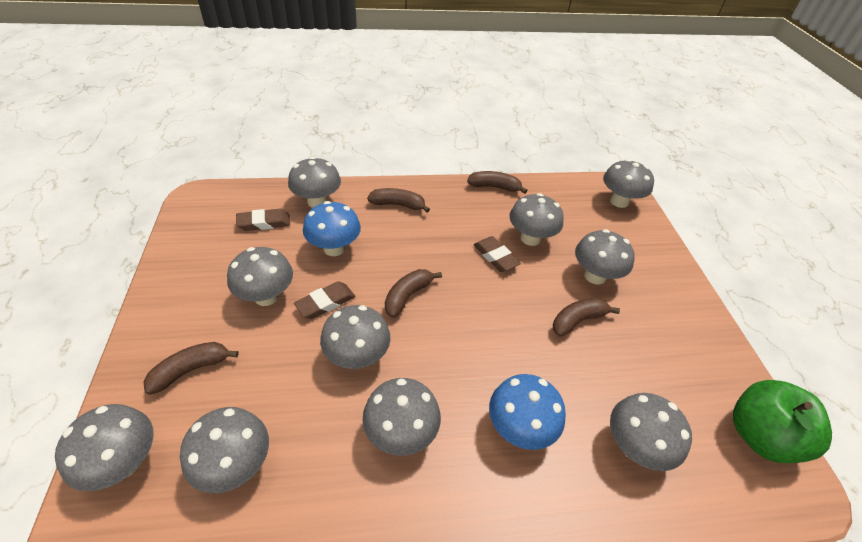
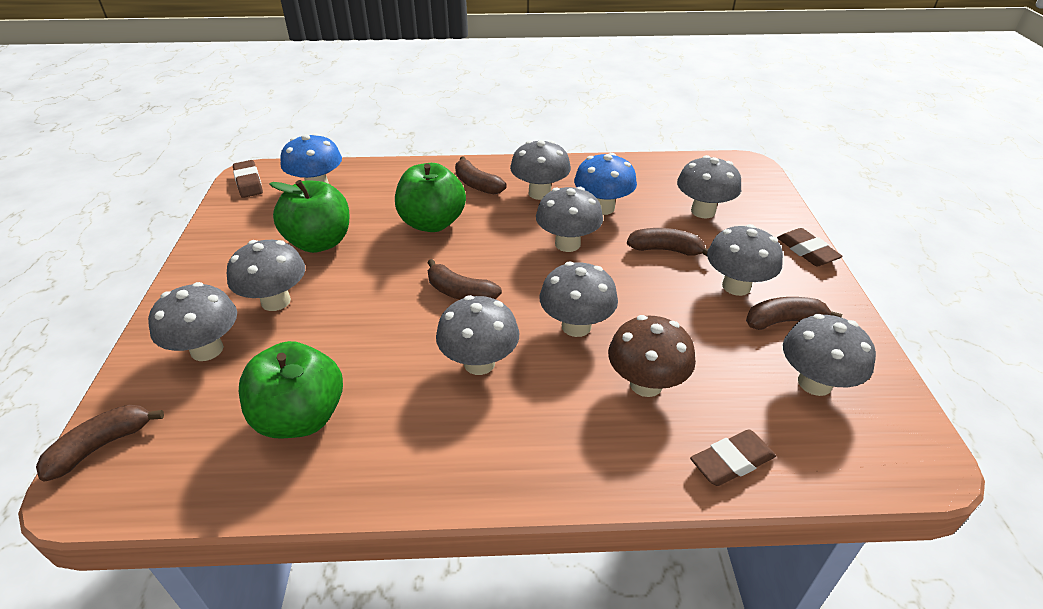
brown mushroom: 0 -> 1
green apple: 1 -> 3
grey mushroom: 10 -> 9

